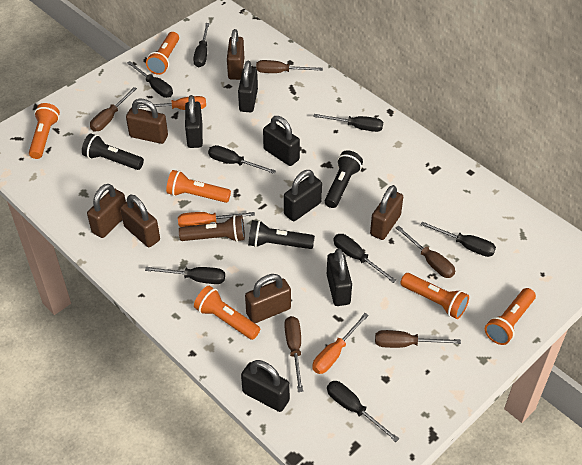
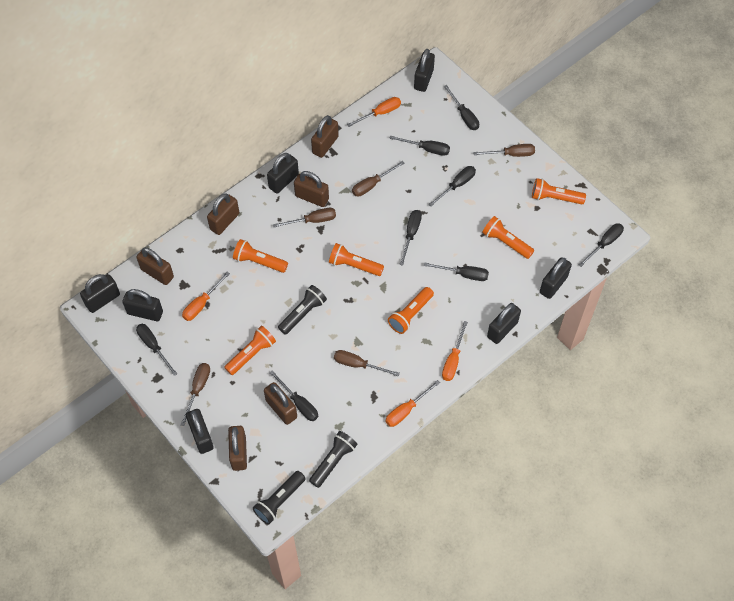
black padlock: 6 -> 7
brown flashlight: 1 -> 0
orange screwdriver: 3 -> 4

